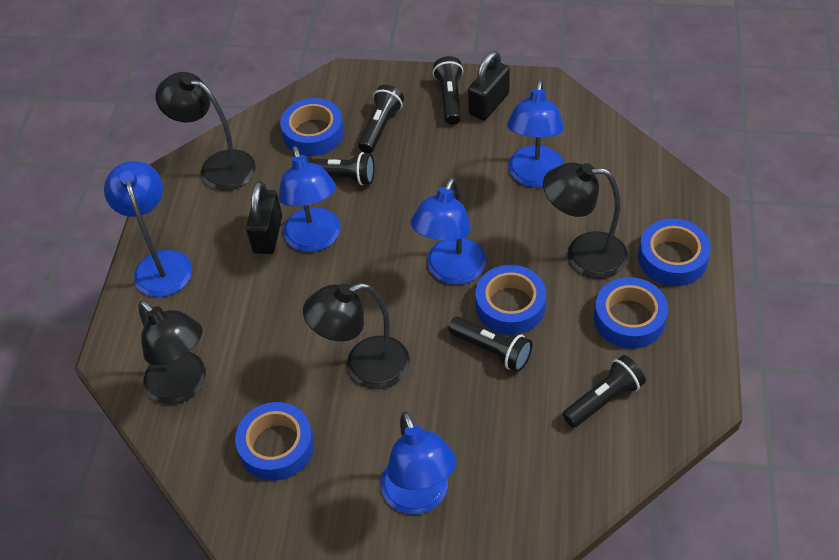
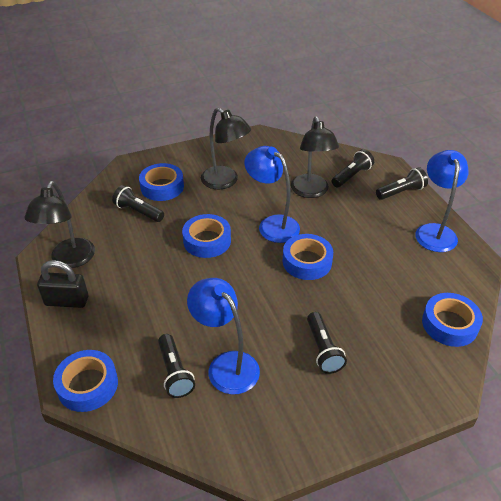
black lamp: 4 -> 3
black padlock: 2 -> 1
blue lamp: 5 -> 3

